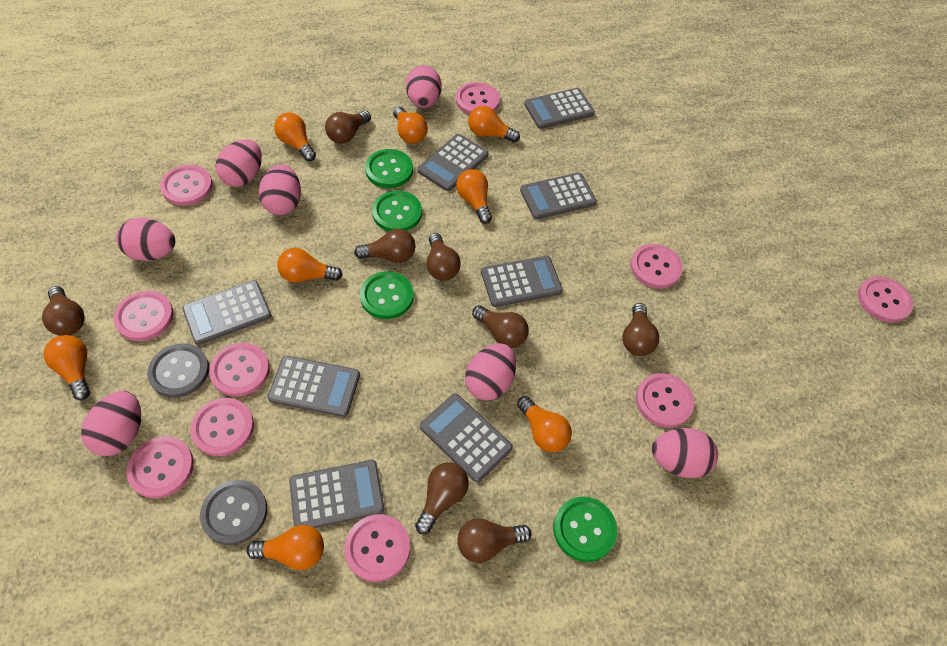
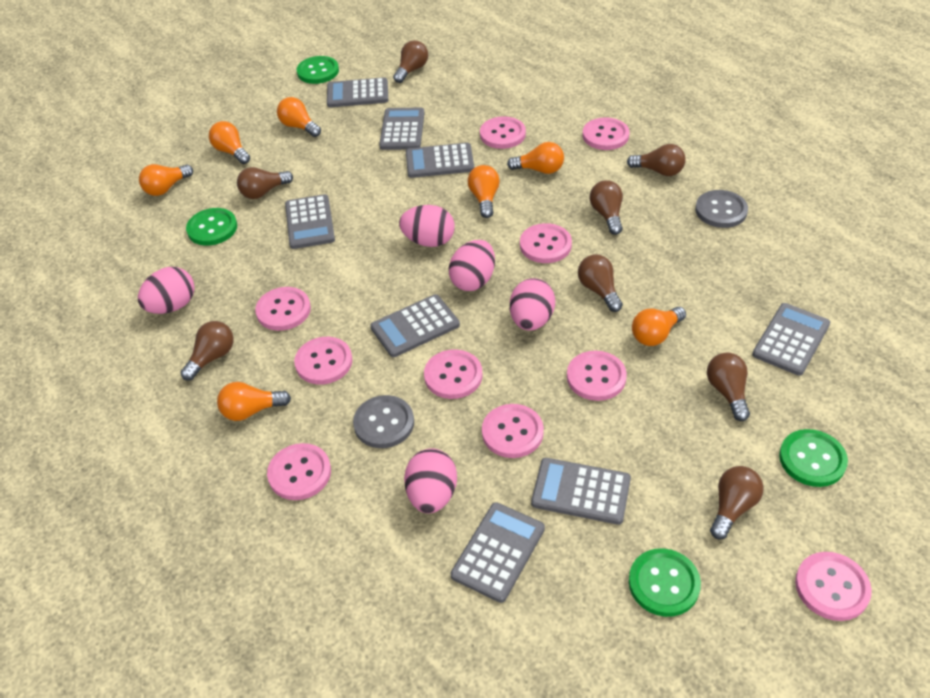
orange light bulb: 8 -> 7
pink egg: 7 -> 5

